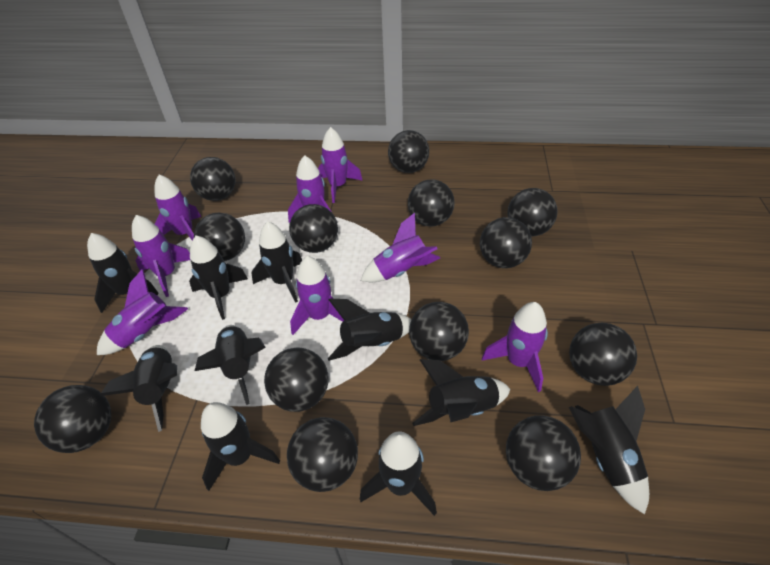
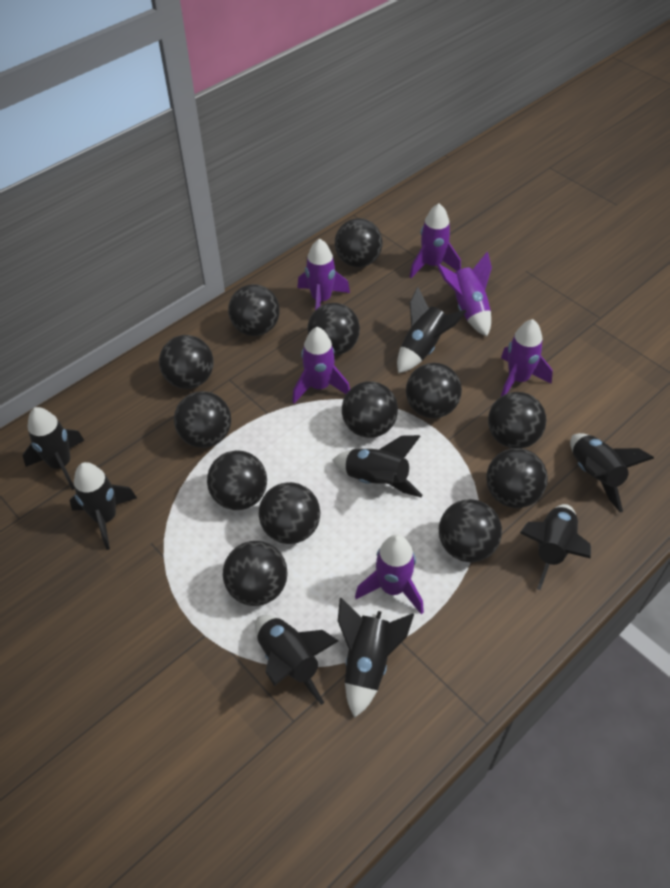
black rocket: 10 -> 8
purple rocket: 8 -> 6

